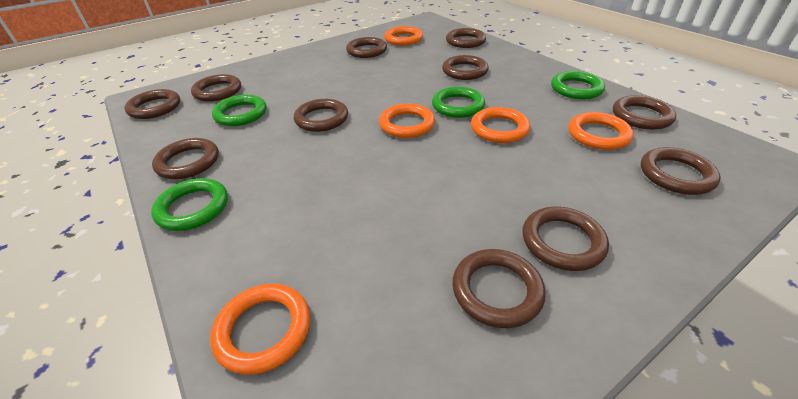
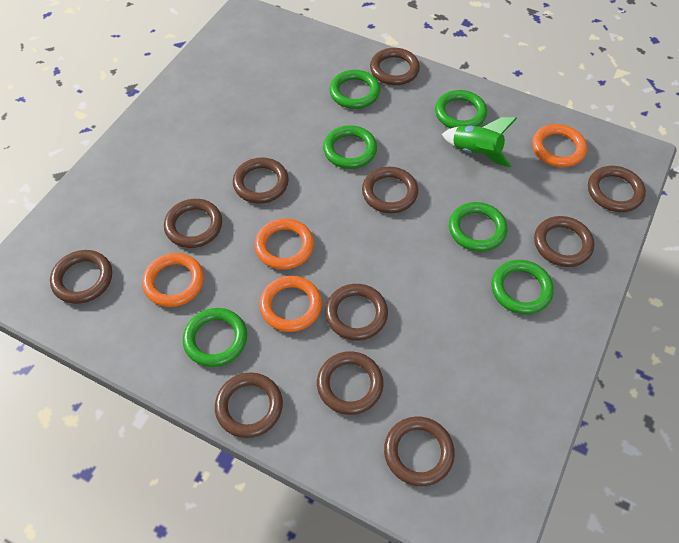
green ring: 4 -> 6
green rocket: 0 -> 1
orange ring: 5 -> 4

